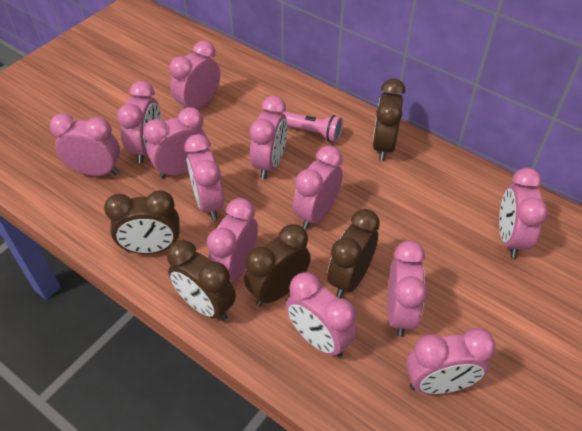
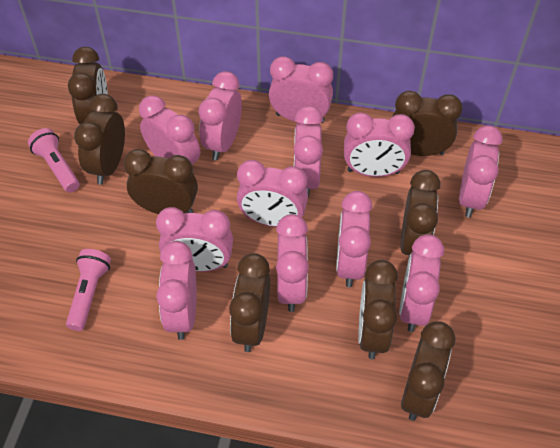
brown clock: 5 -> 8
pink flashlight: 1 -> 2

